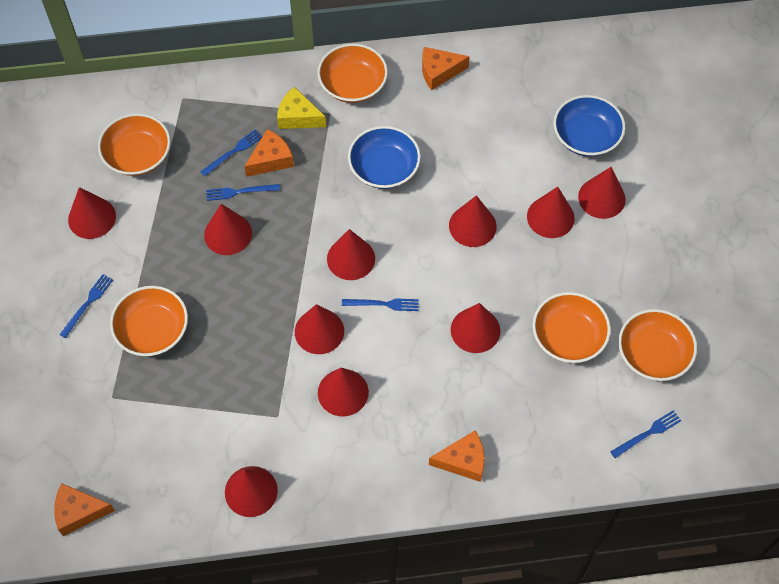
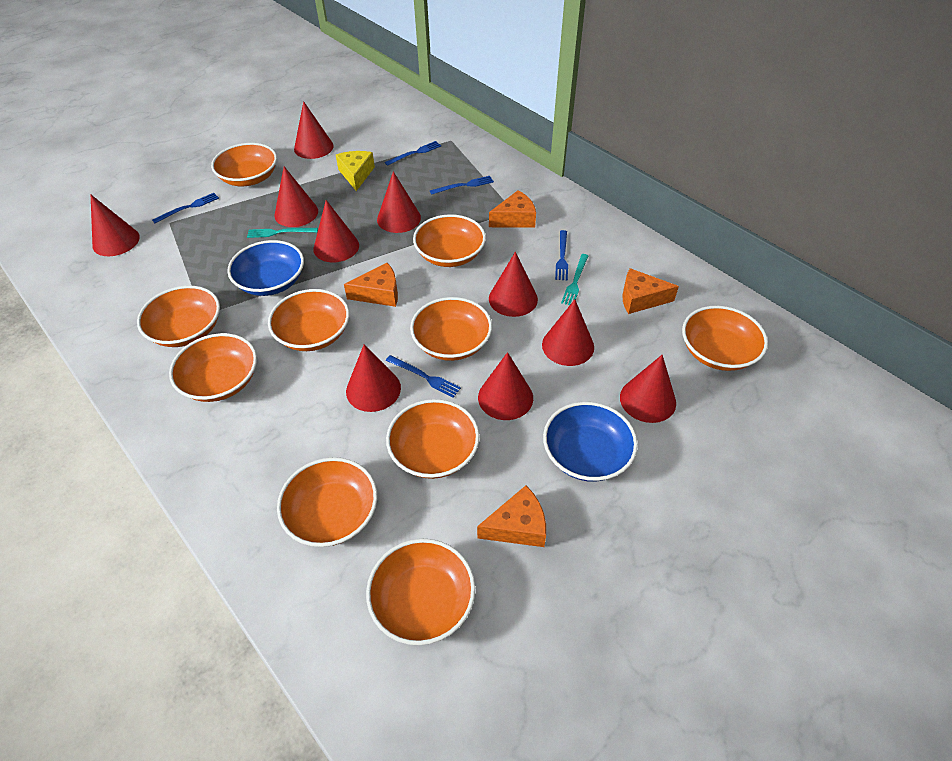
orange bowl: 5 -> 10
turquoise fork: 0 -> 2

